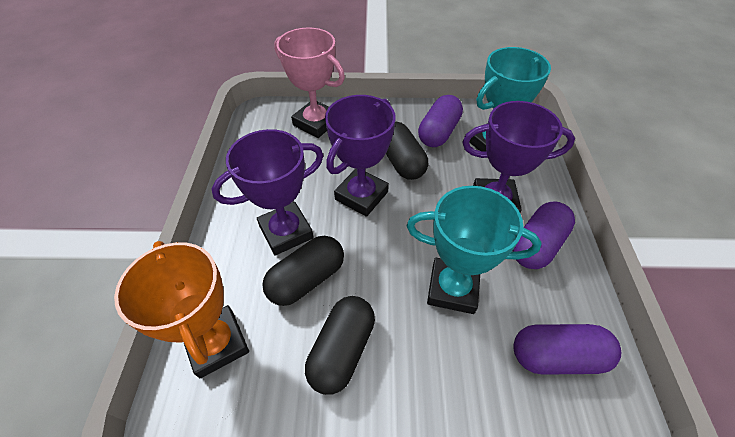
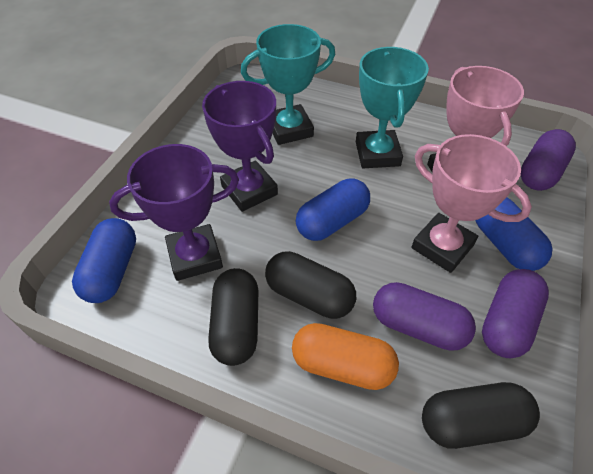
blue capsule: 0 -> 3
orange capsule: 0 -> 1
orange trophy: 1 -> 0
pink trophy: 1 -> 2
purple trophy: 3 -> 2

